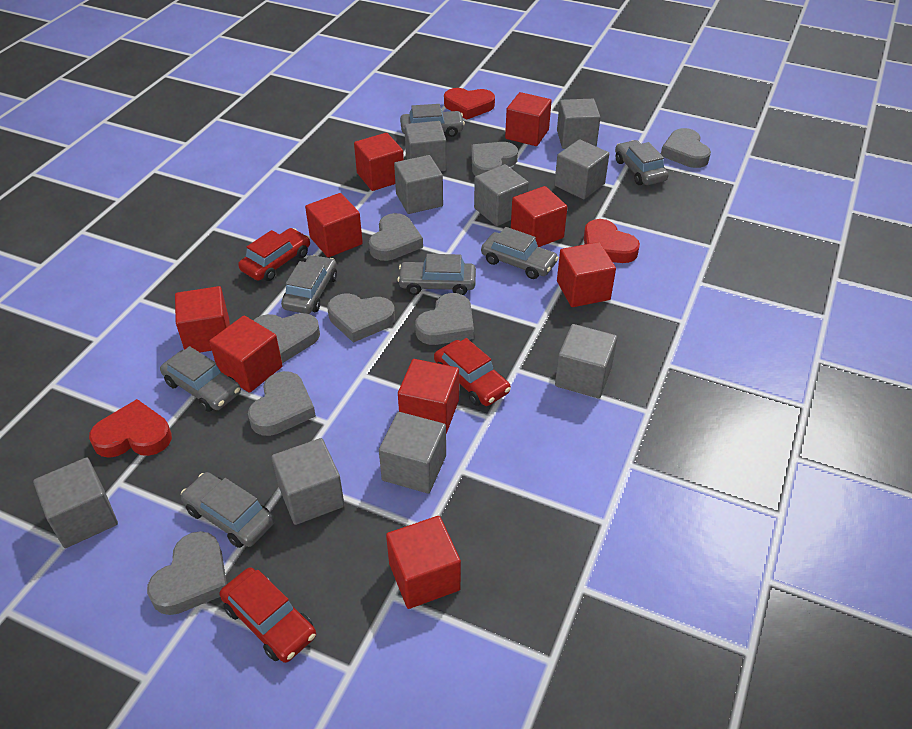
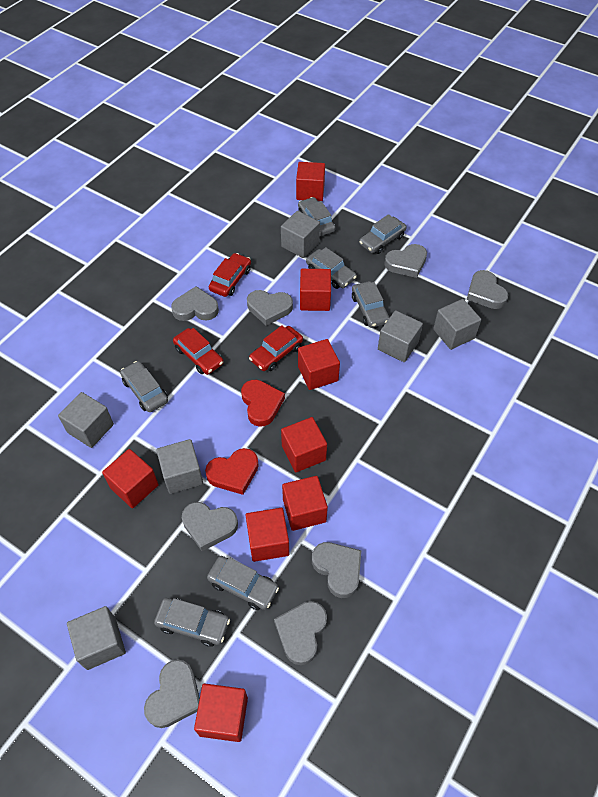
grey cube: 9 -> 6
red cube: 9 -> 8
red heart: 3 -> 2

